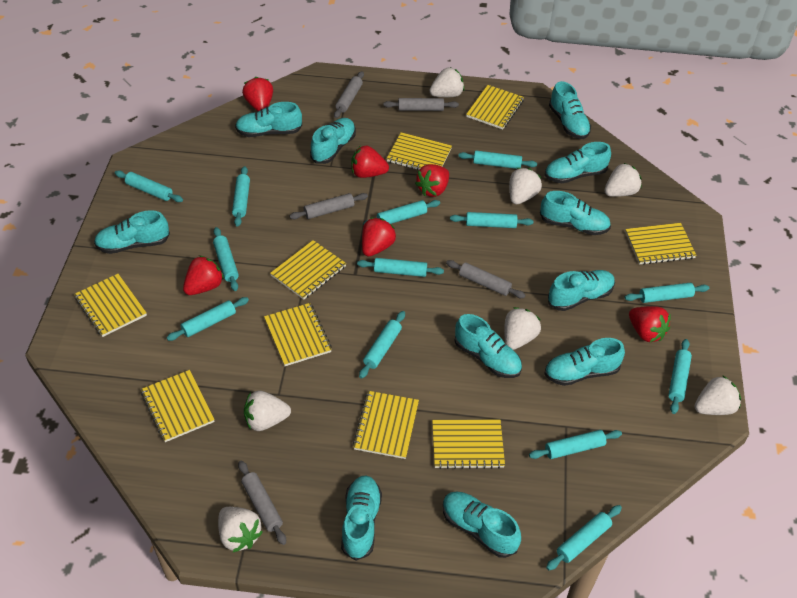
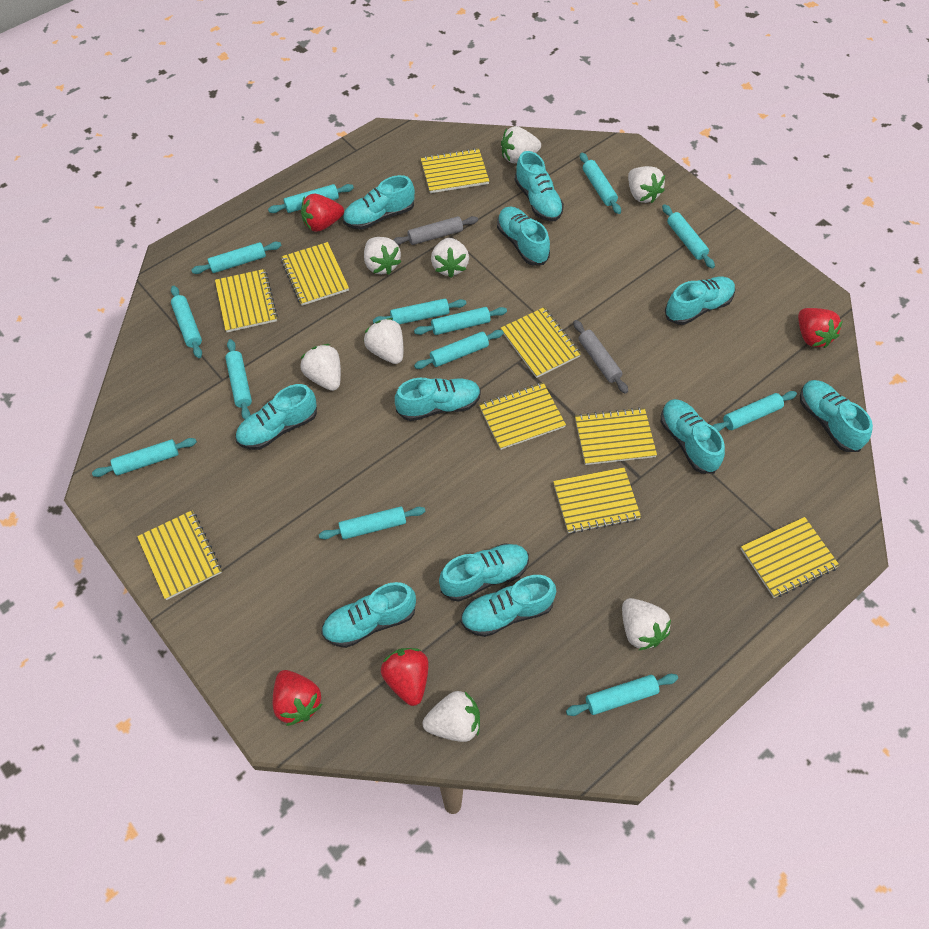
grey rolling pin: 5 -> 2
red strawberry: 6 -> 4
white strawberry: 7 -> 8

